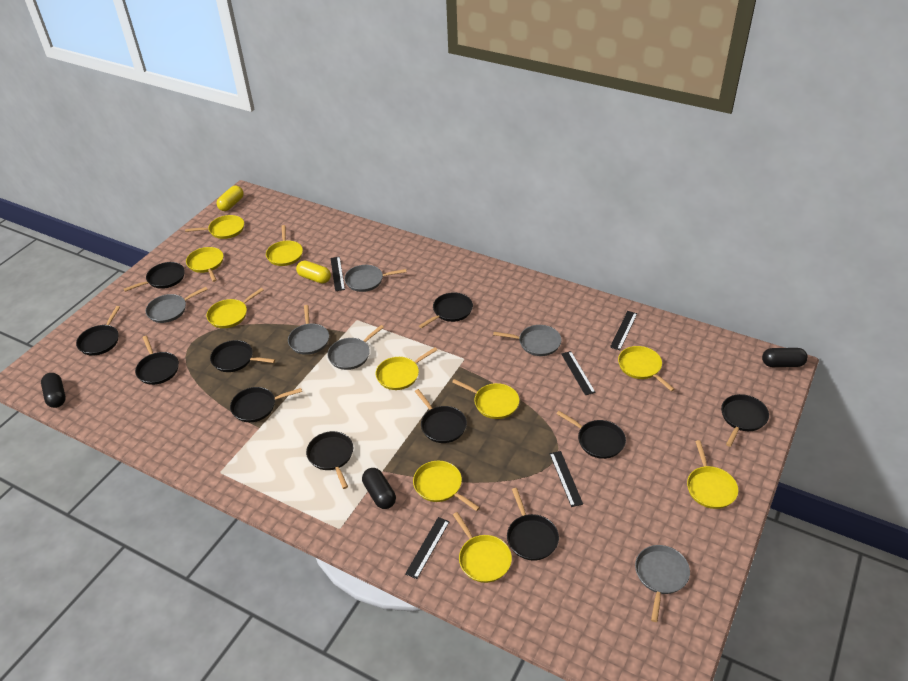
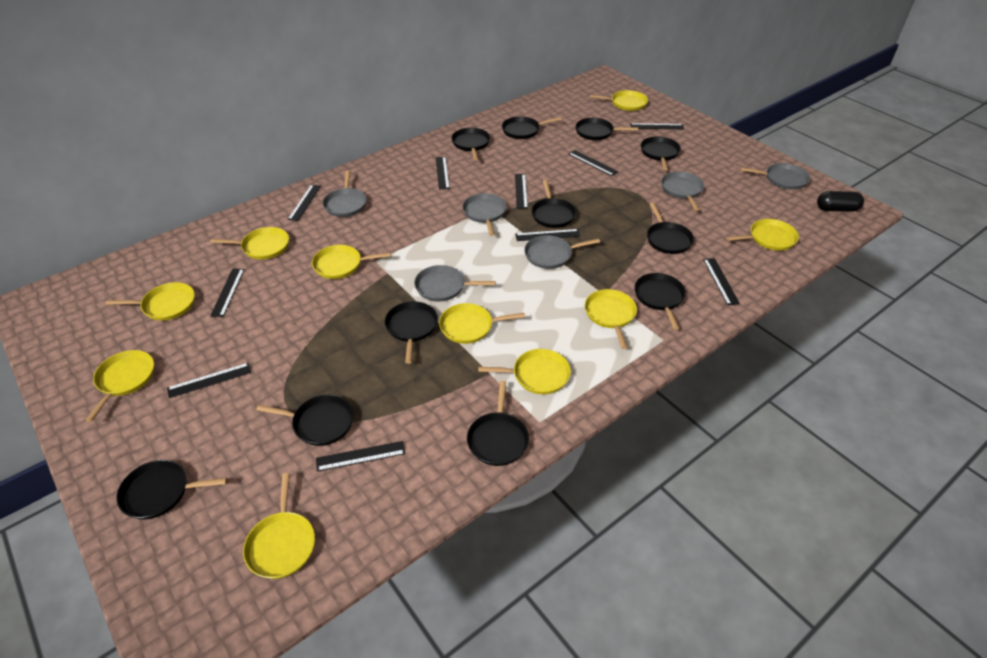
black capsule: 3 -> 1
black ruler: 5 -> 10
yellow capsule: 2 -> 0

